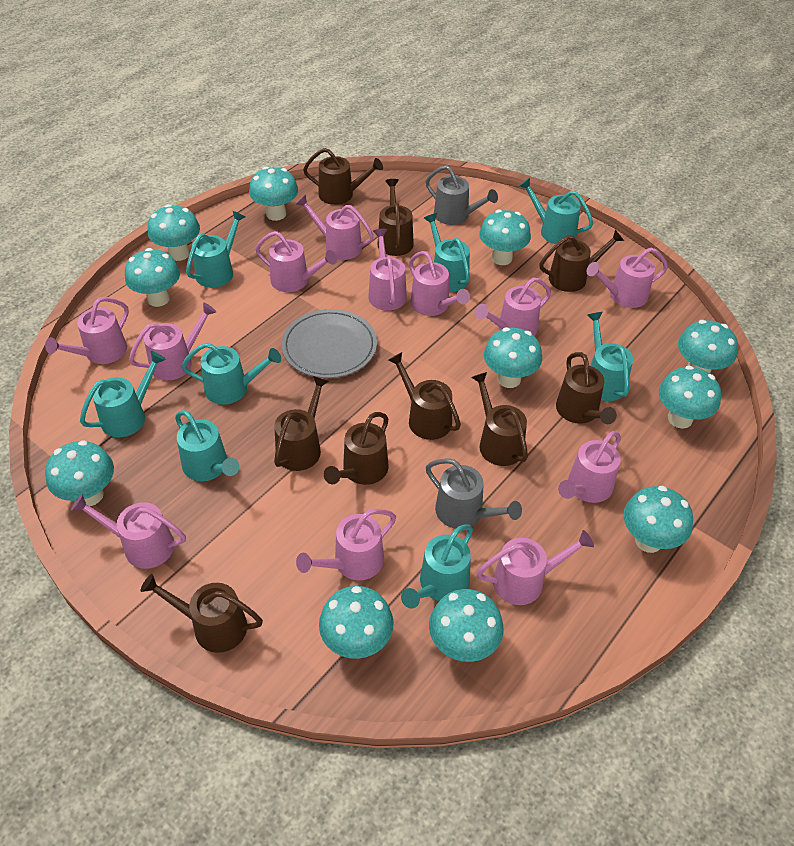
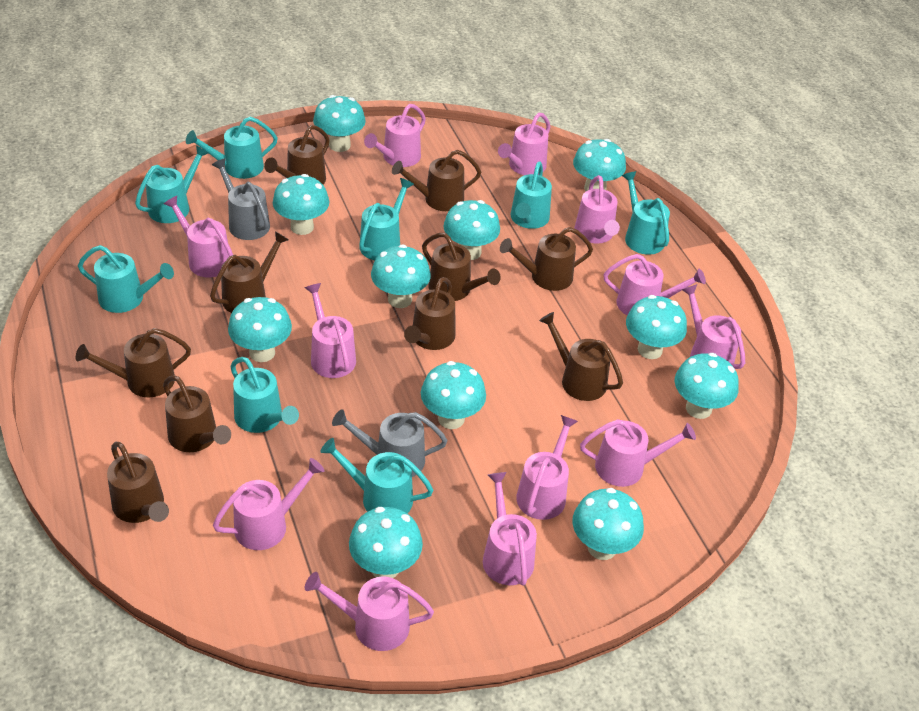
brown watering can: 9 -> 10
grey plate: 1 -> 0

